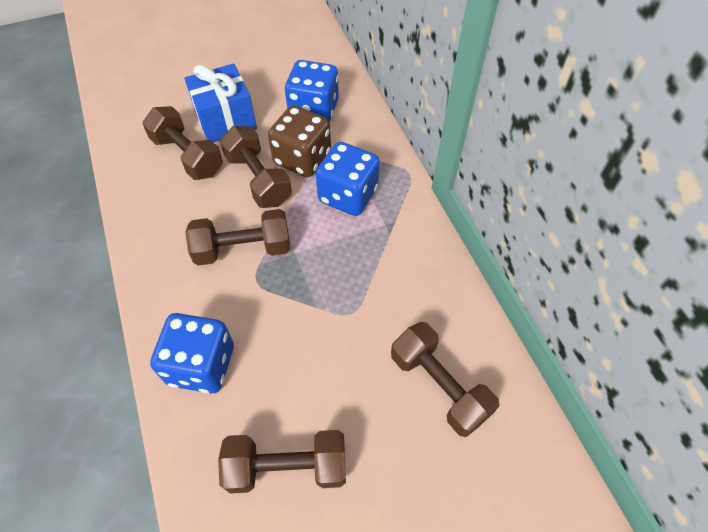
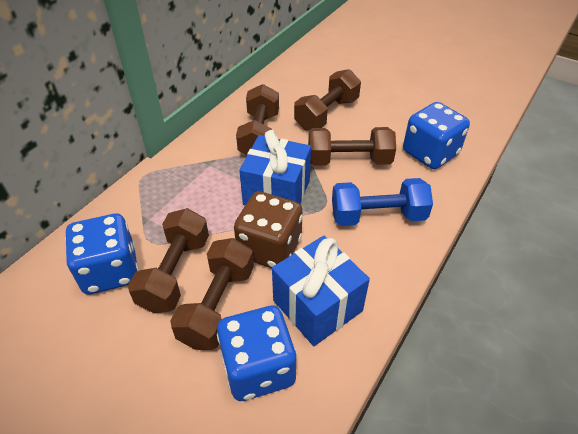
blue dumbbell: 0 -> 1
blue gift: 1 -> 2

